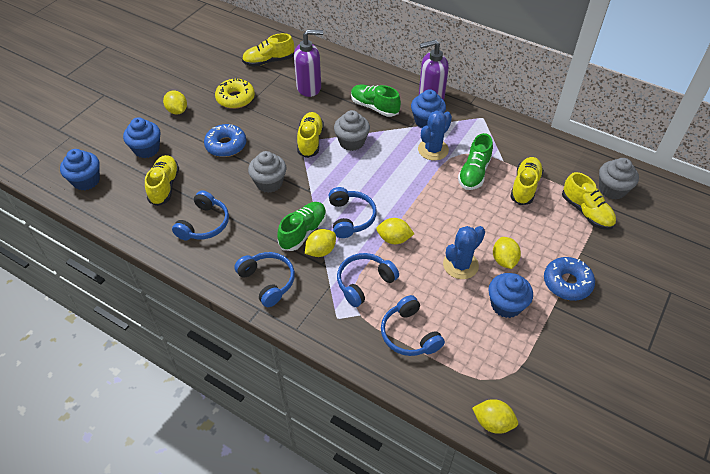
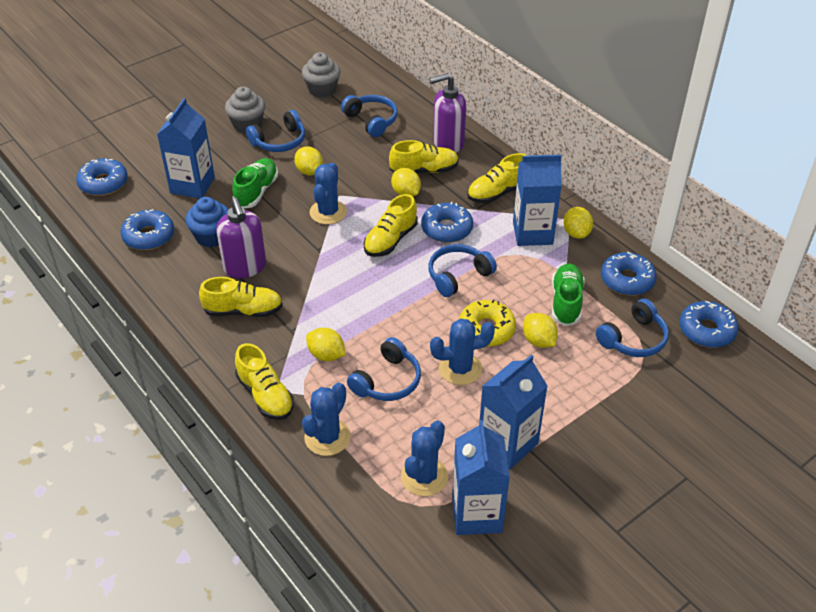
blue cactus: 2 -> 4
blue carton: 0 -> 4
blue cupcake: 4 -> 1
blue donut: 2 -> 5
green shoe: 3 -> 2
grey cupcake: 3 -> 2

